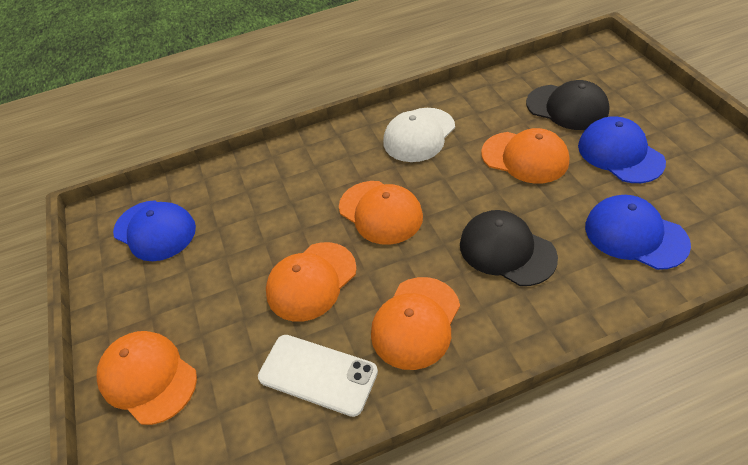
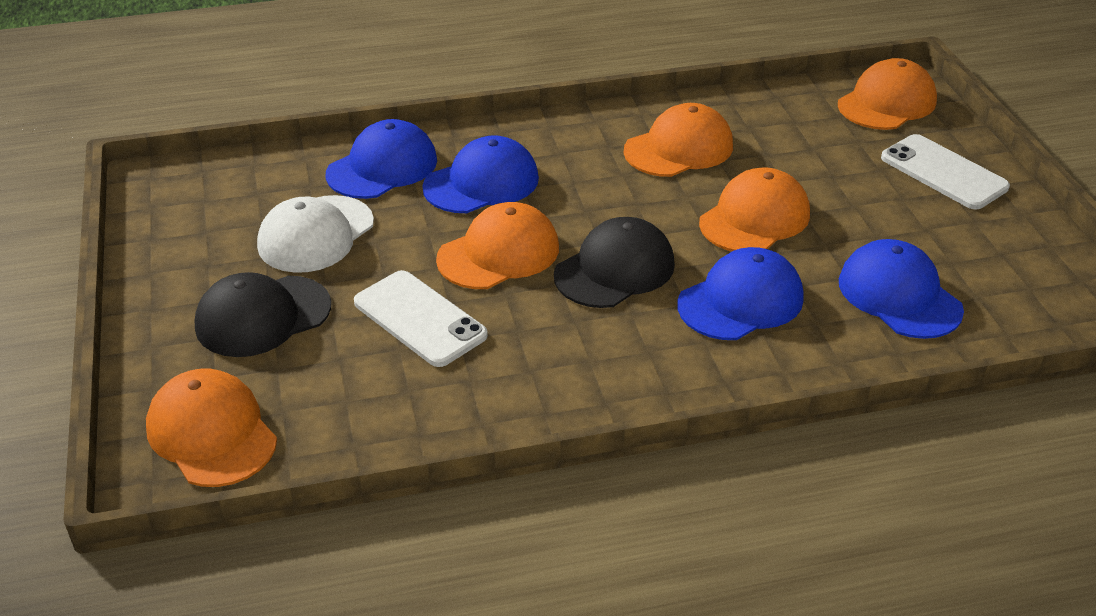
blue cap: 3 -> 4
white phone: 1 -> 2

